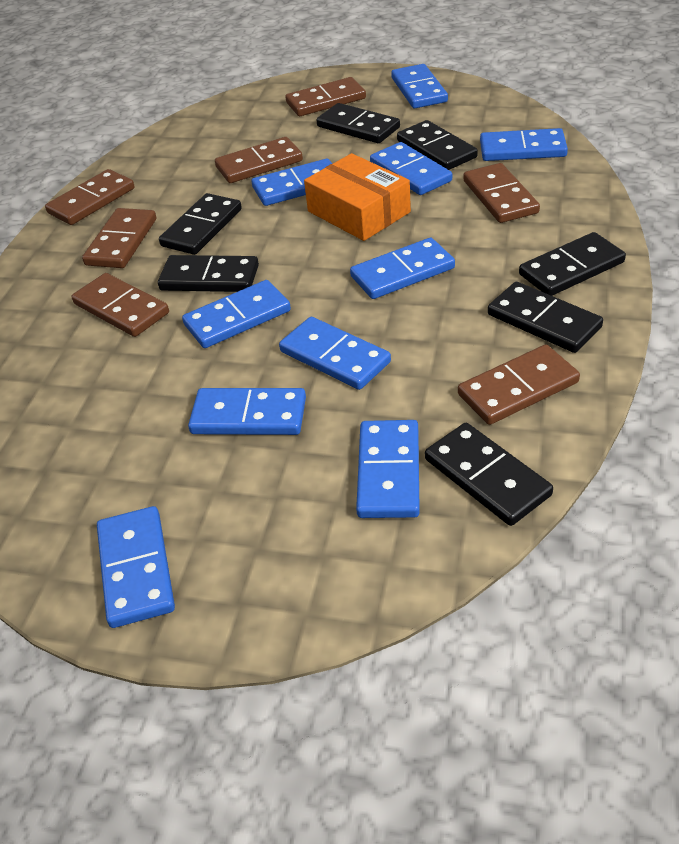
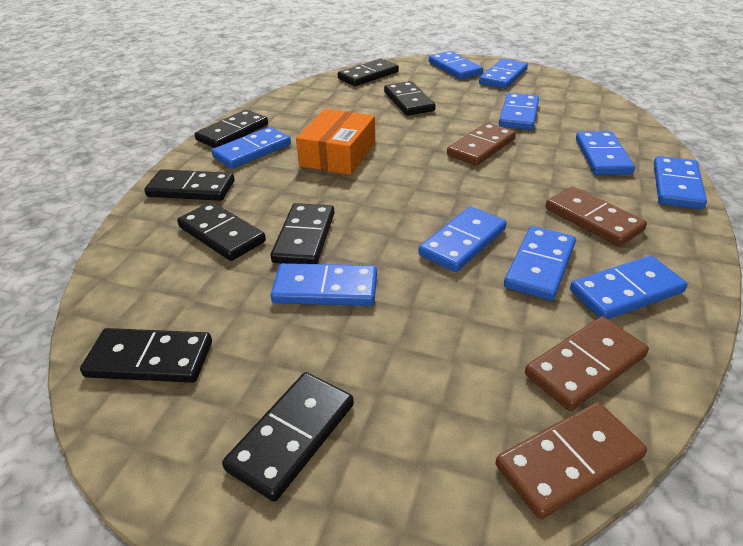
black domino: 7 -> 8
brown domino: 7 -> 4

